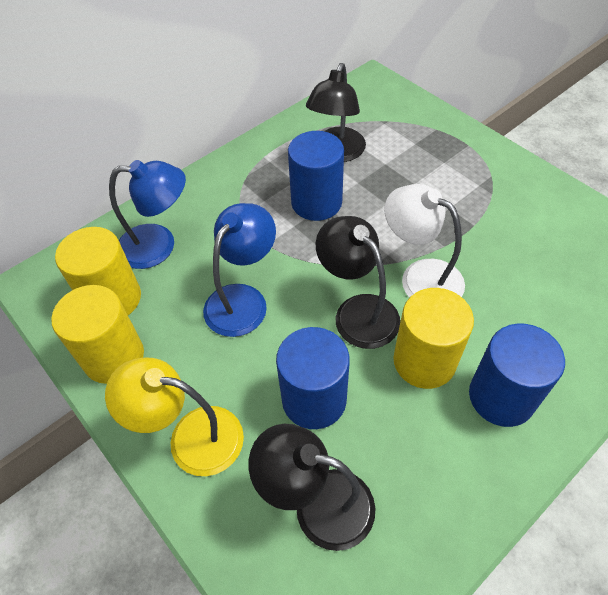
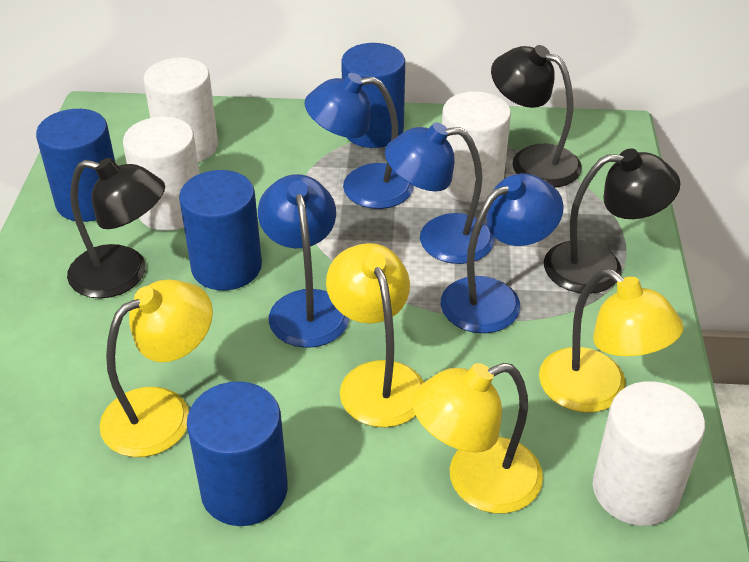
blue cylinder: 3 -> 4
blue lamp: 2 -> 4
white cylinder: 0 -> 4
white lamp: 1 -> 0
yellow cylinder: 3 -> 0
yellow lamp: 1 -> 4

